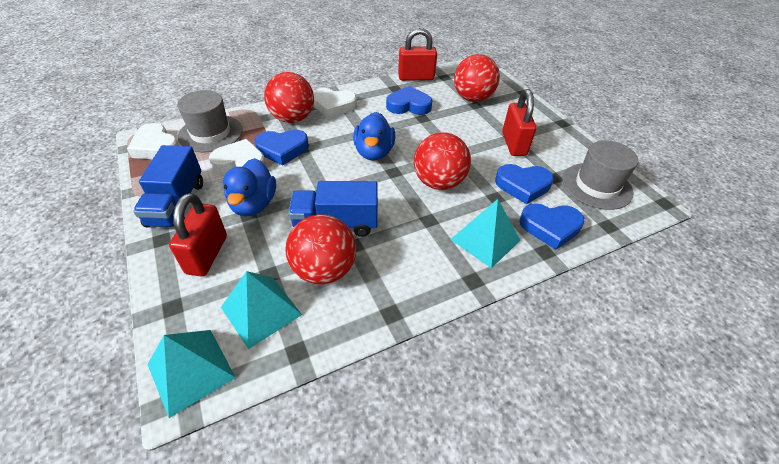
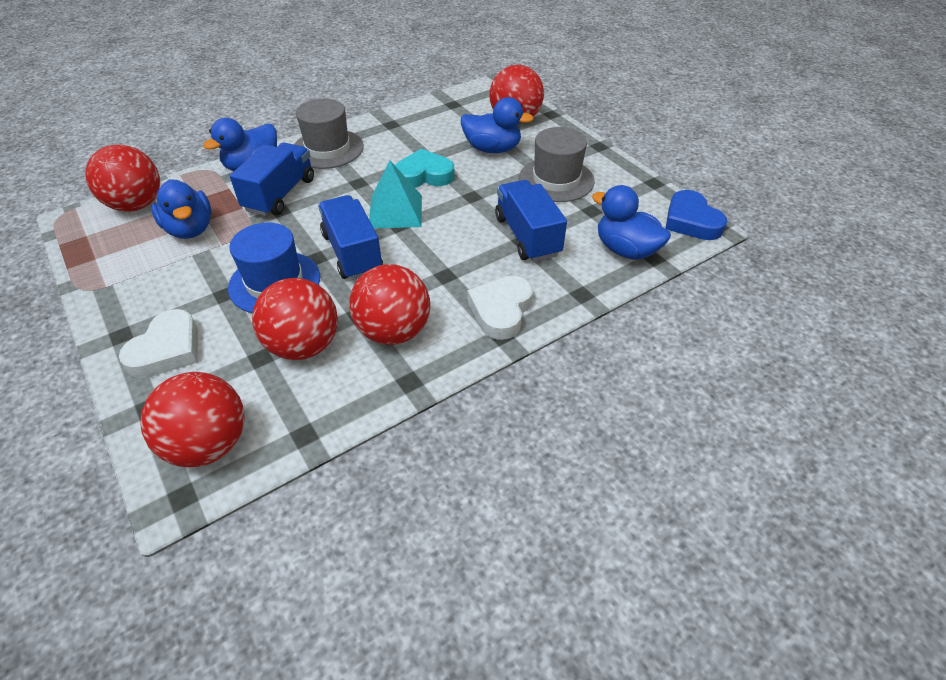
blue duck: 2 -> 4
blue hat: 0 -> 1
blue heart: 4 -> 1
blue truck: 2 -> 3
red ball: 4 -> 5
red padlock: 3 -> 0
turquoise heart: 0 -> 1
turquoise pyramid: 3 -> 1
white heart: 3 -> 2

